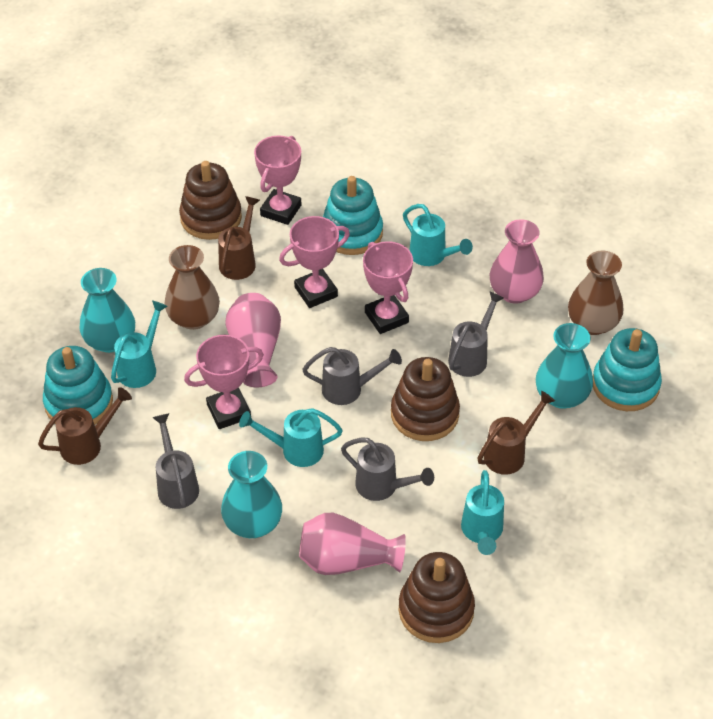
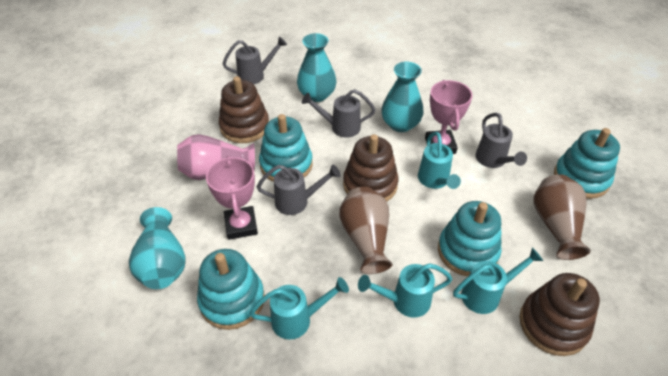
brown watering can: 3 -> 0
pink trophy: 4 -> 2
pink vase: 3 -> 1
turquoise stacking toy: 3 -> 4

